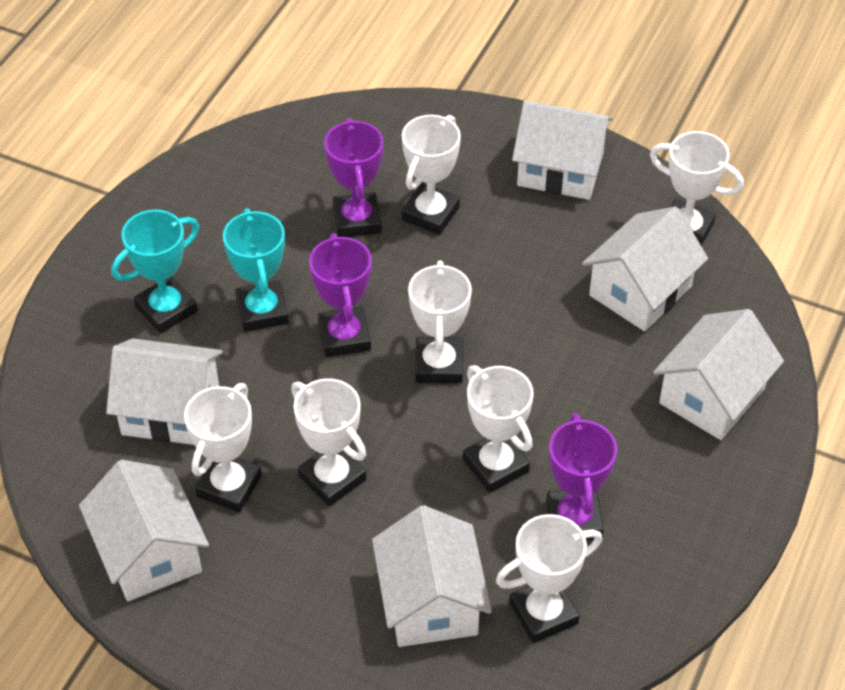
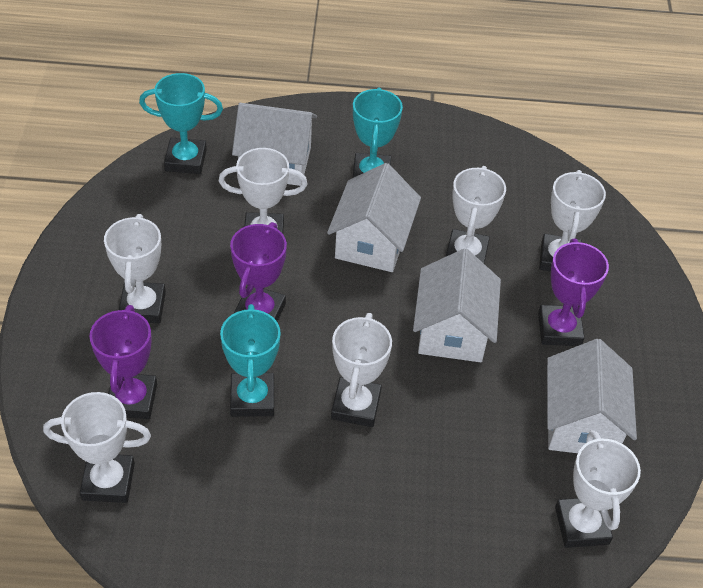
turquoise trophy: 2 -> 3
white house: 6 -> 4

